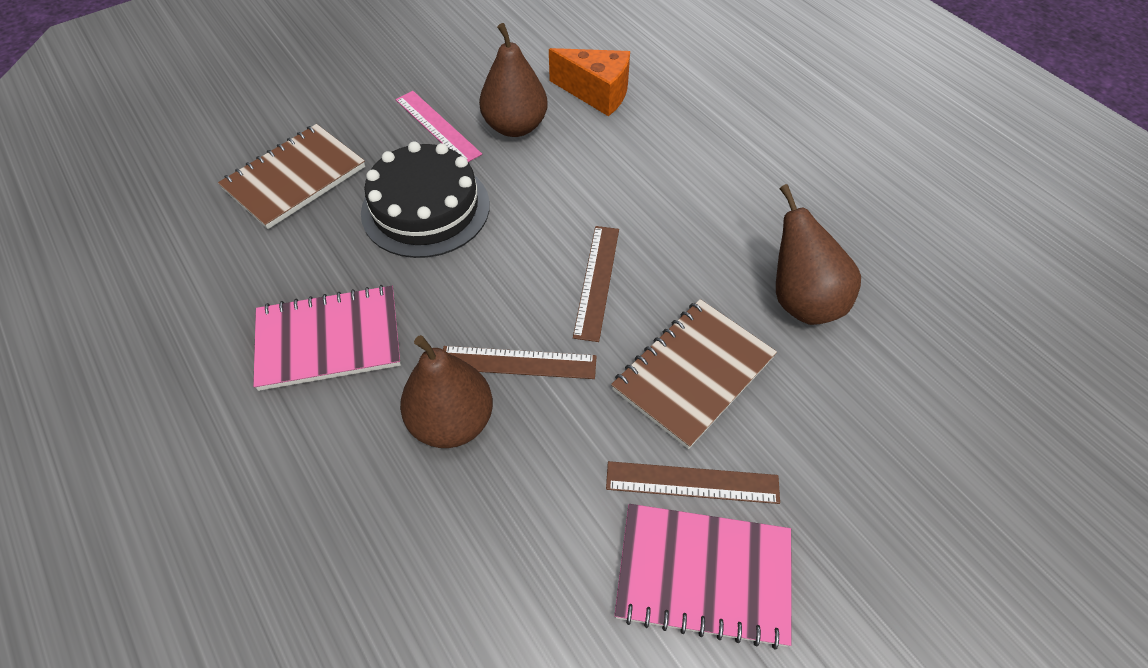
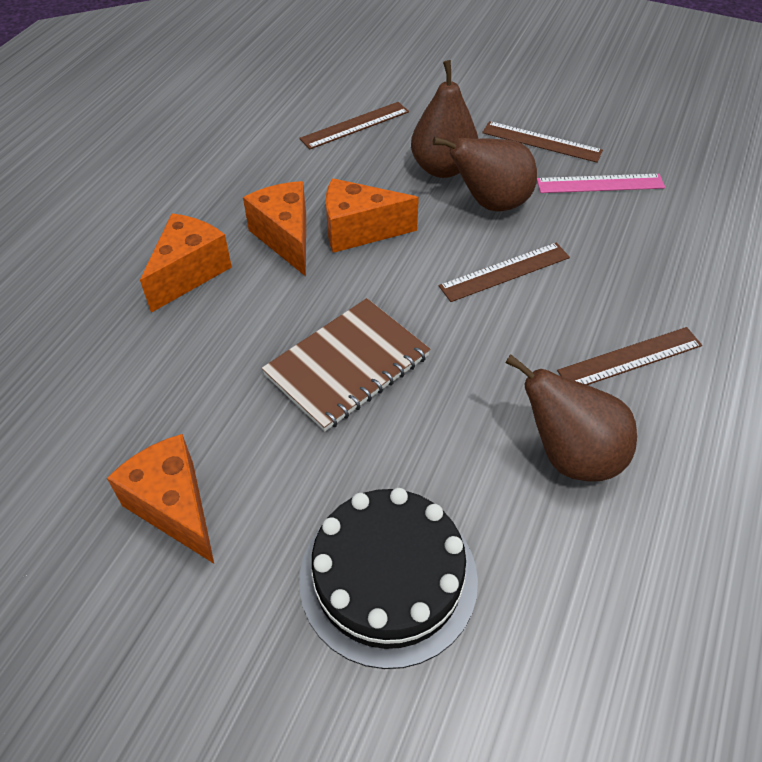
brown notebook: 2 -> 1
brown ruler: 3 -> 4
orange cheese: 1 -> 4
pink notebook: 2 -> 0

